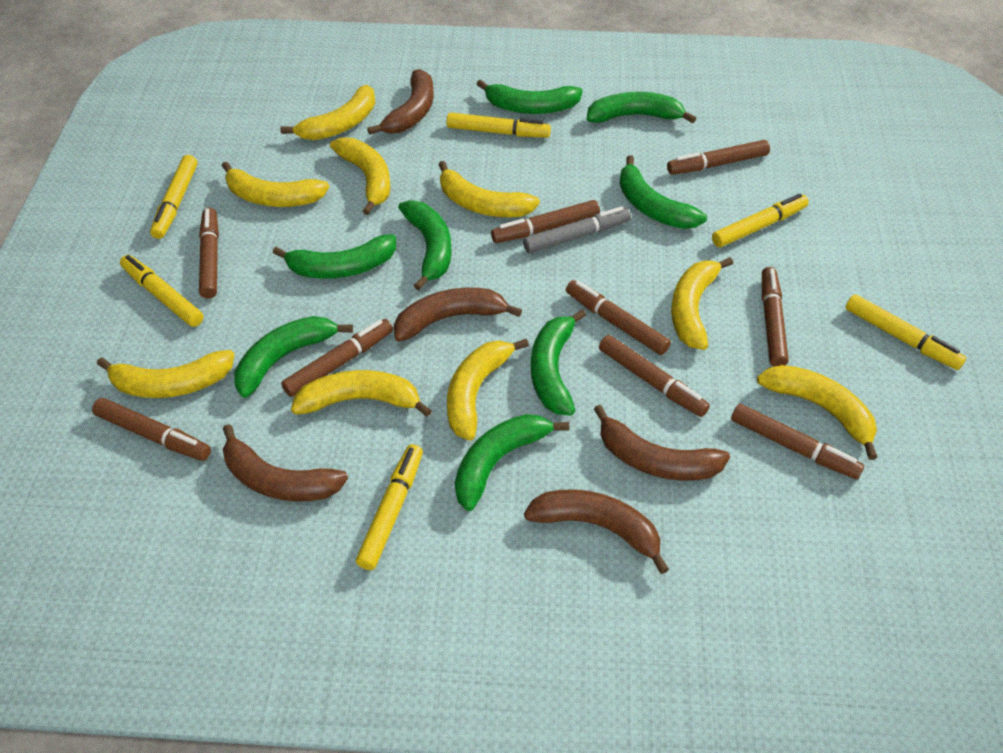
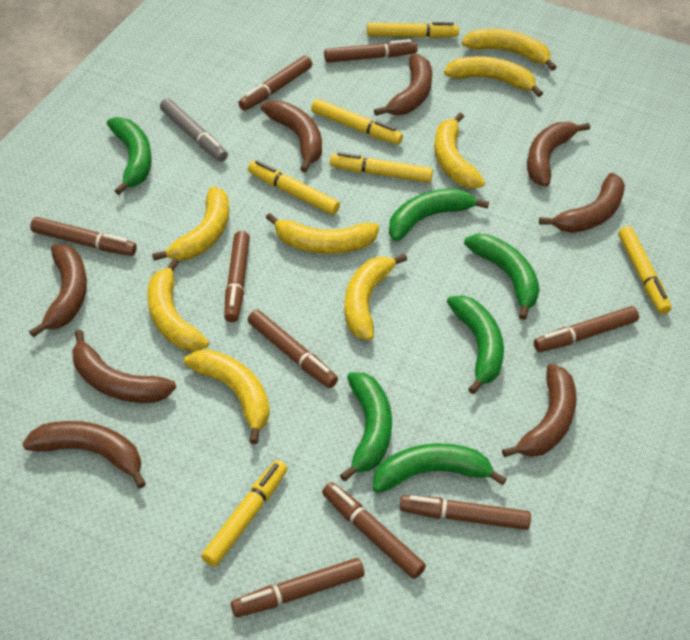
brown banana: 5 -> 8
green banana: 8 -> 6
yellow banana: 9 -> 8

